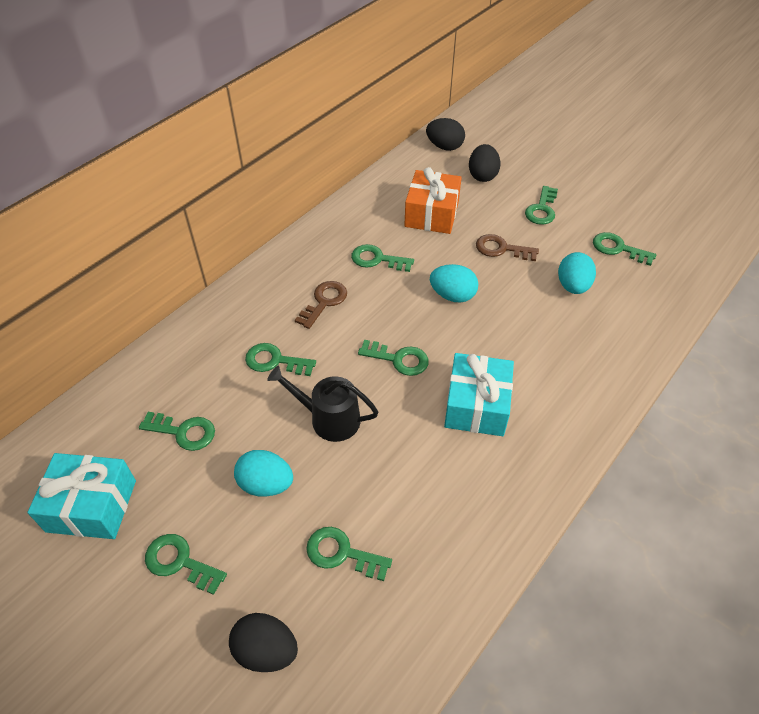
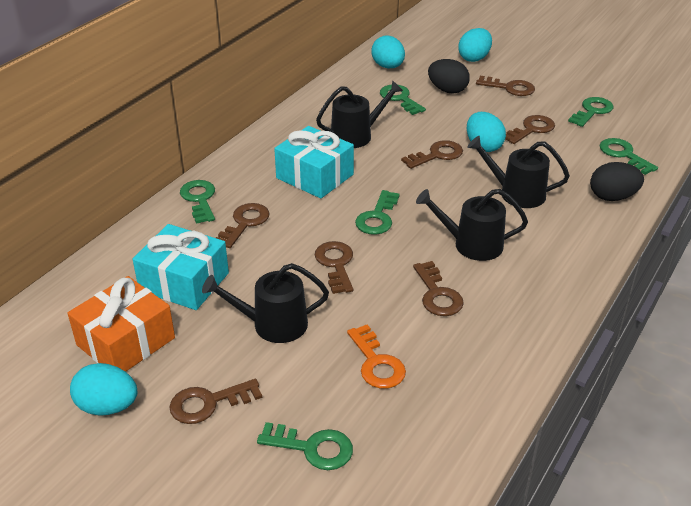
black egg: 3 -> 2
black watering can: 1 -> 4
brown key: 2 -> 7
green key: 8 -> 6
orange key: 0 -> 1
turquoise egg: 3 -> 4

